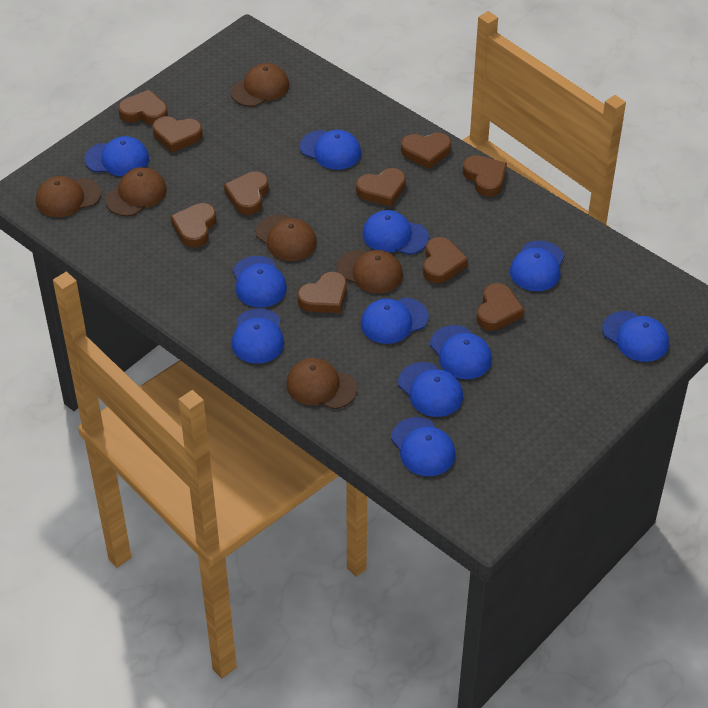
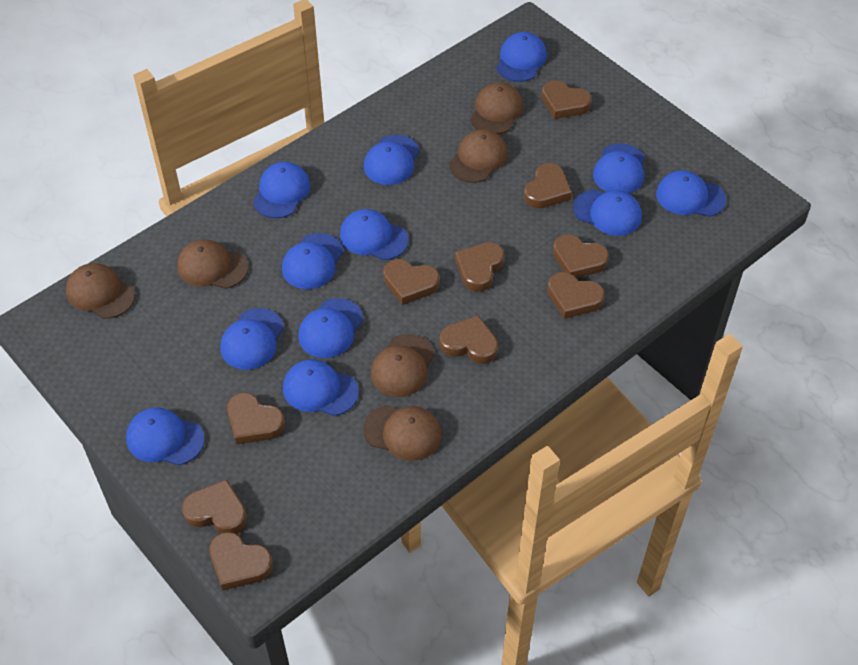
blue cap: 11 -> 12

